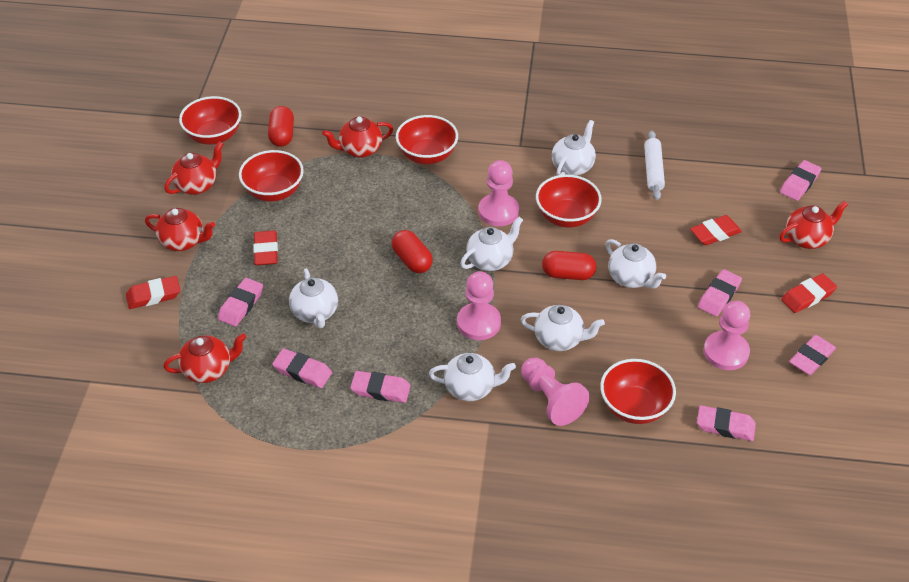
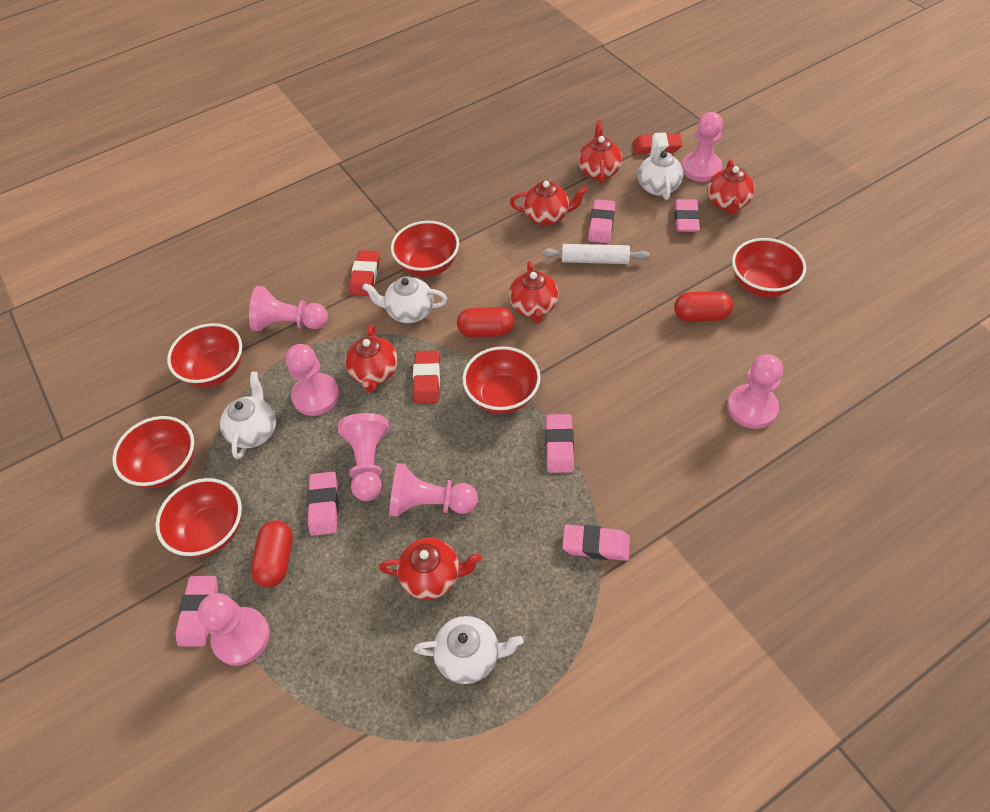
pink eraser: 7 -> 6
pink pawn: 4 -> 7
red bowl: 5 -> 6
red eraser: 4 -> 3
red teapot: 5 -> 6
white teapot: 6 -> 4

